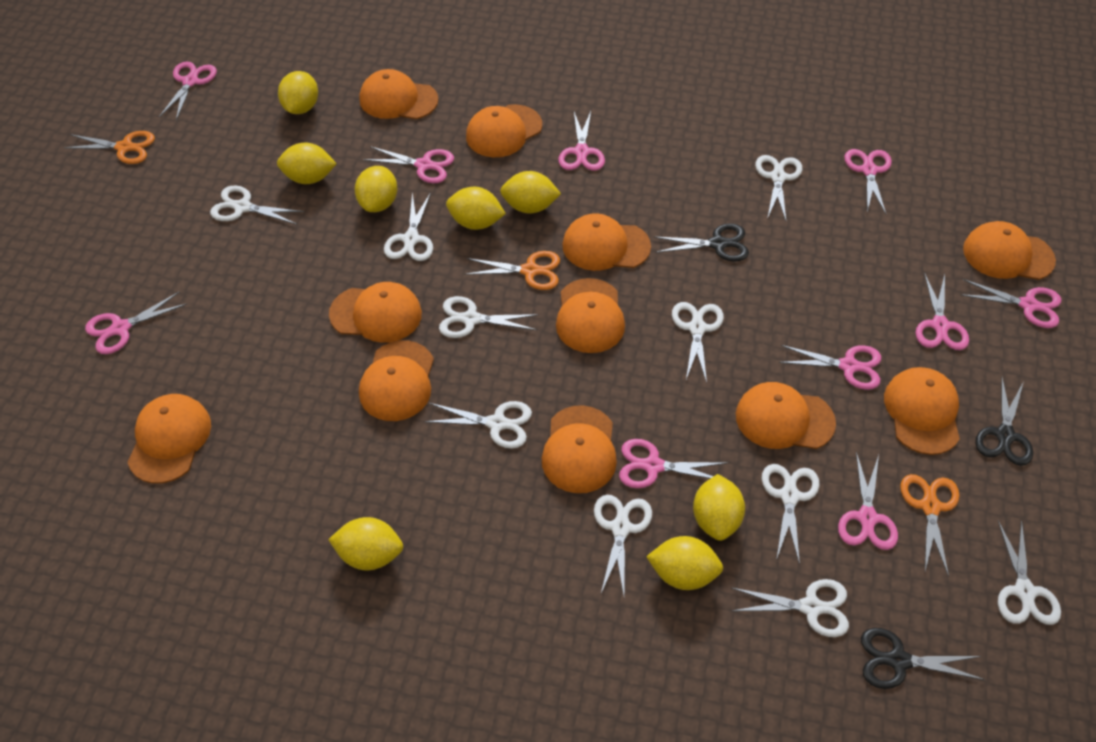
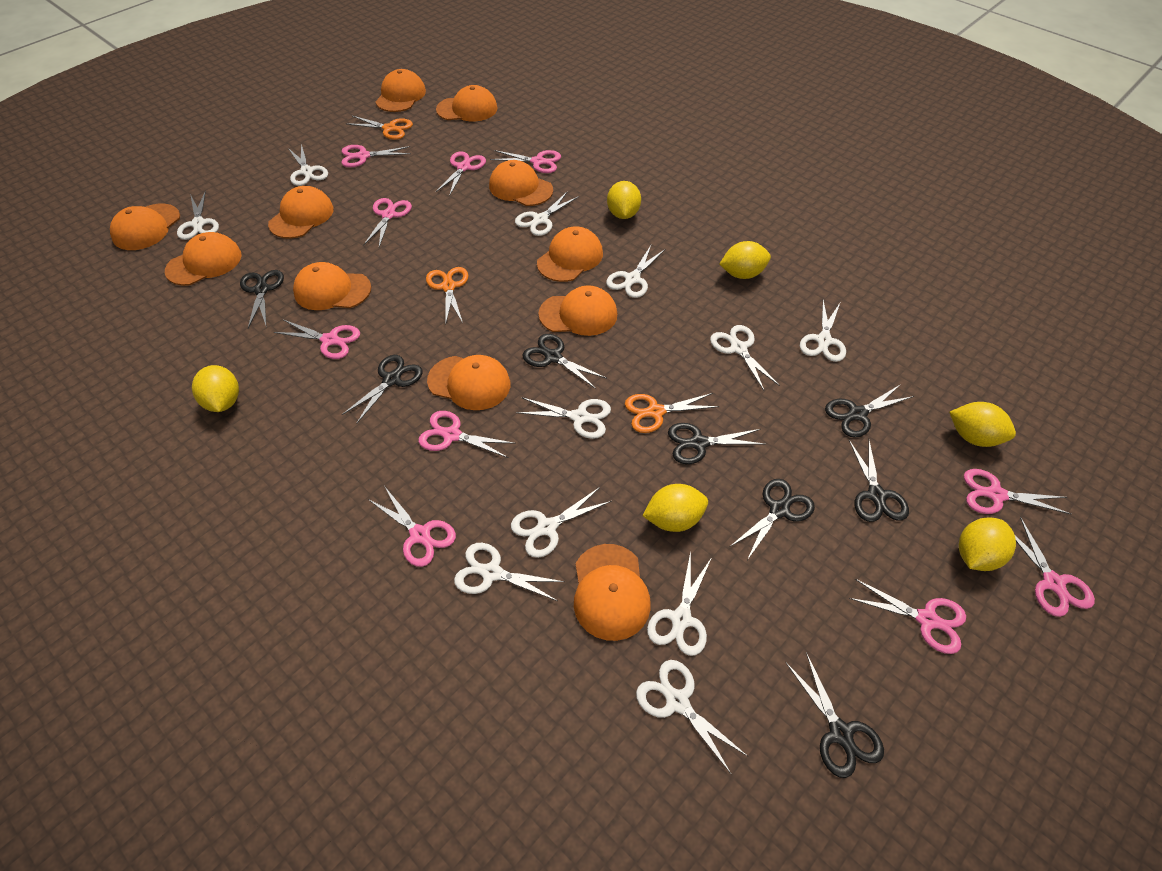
black scissors: 3 -> 8
white scissors: 10 -> 11
yellow lemon: 8 -> 6

